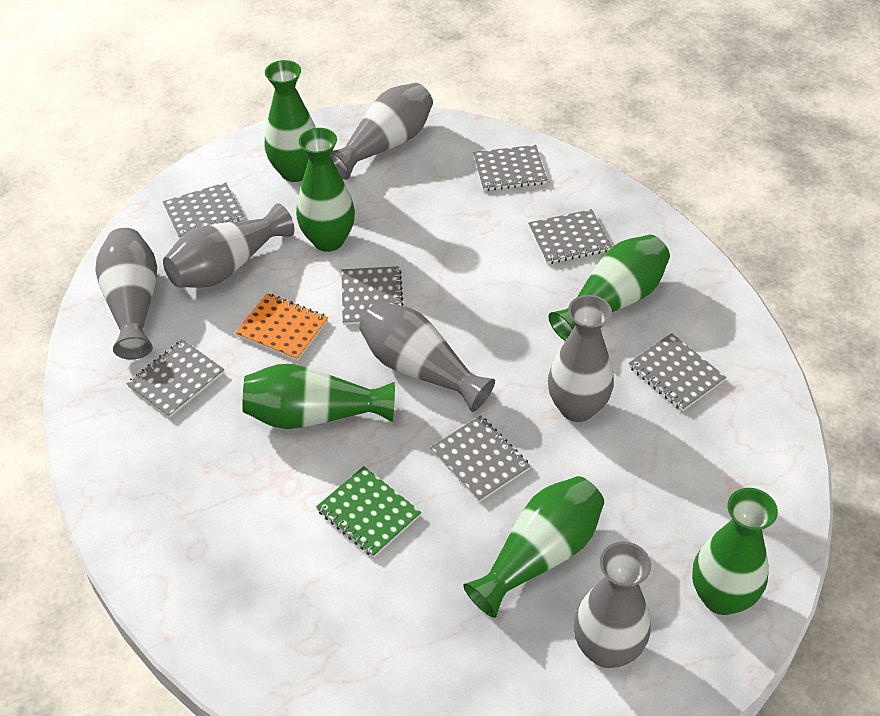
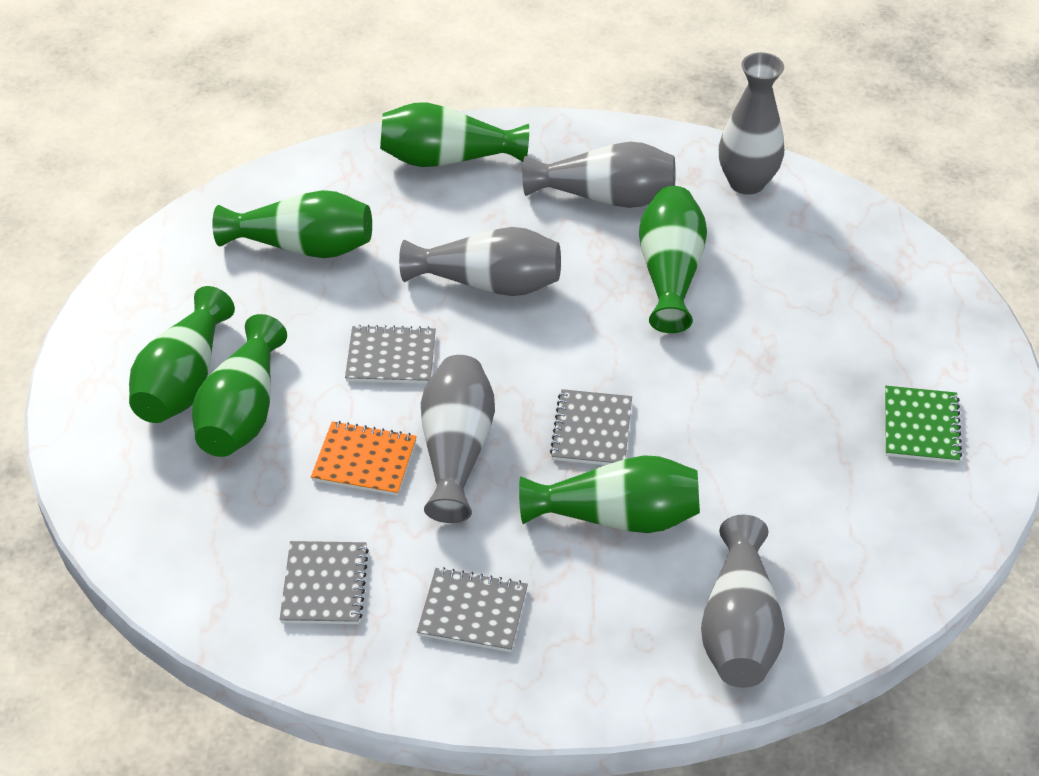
grey notebook: 7 -> 4
grey vase: 6 -> 5

